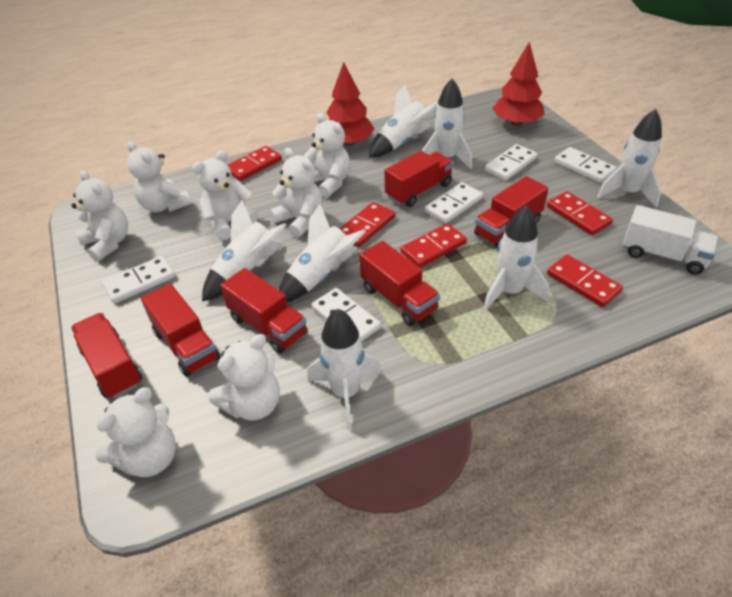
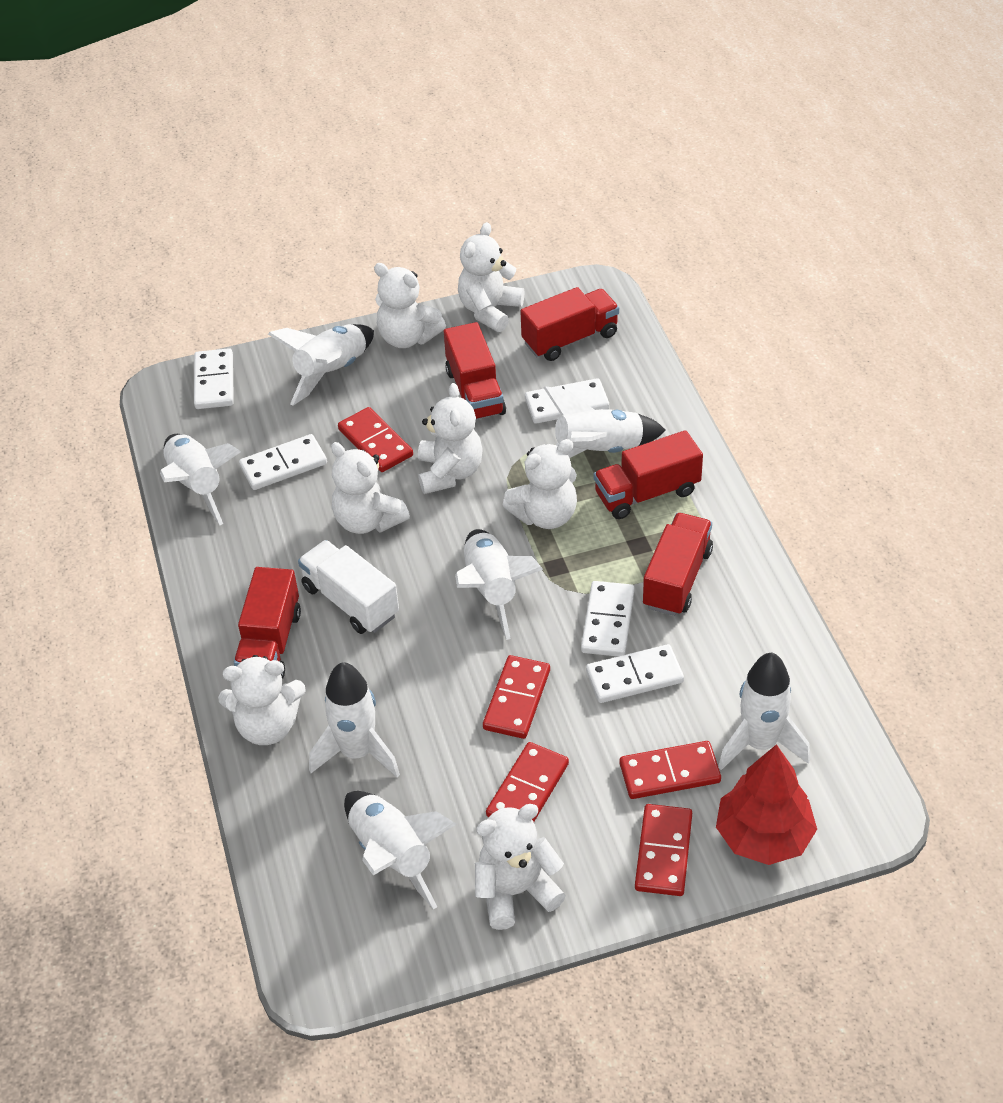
red tree: 2 -> 1
red truck: 6 -> 5

